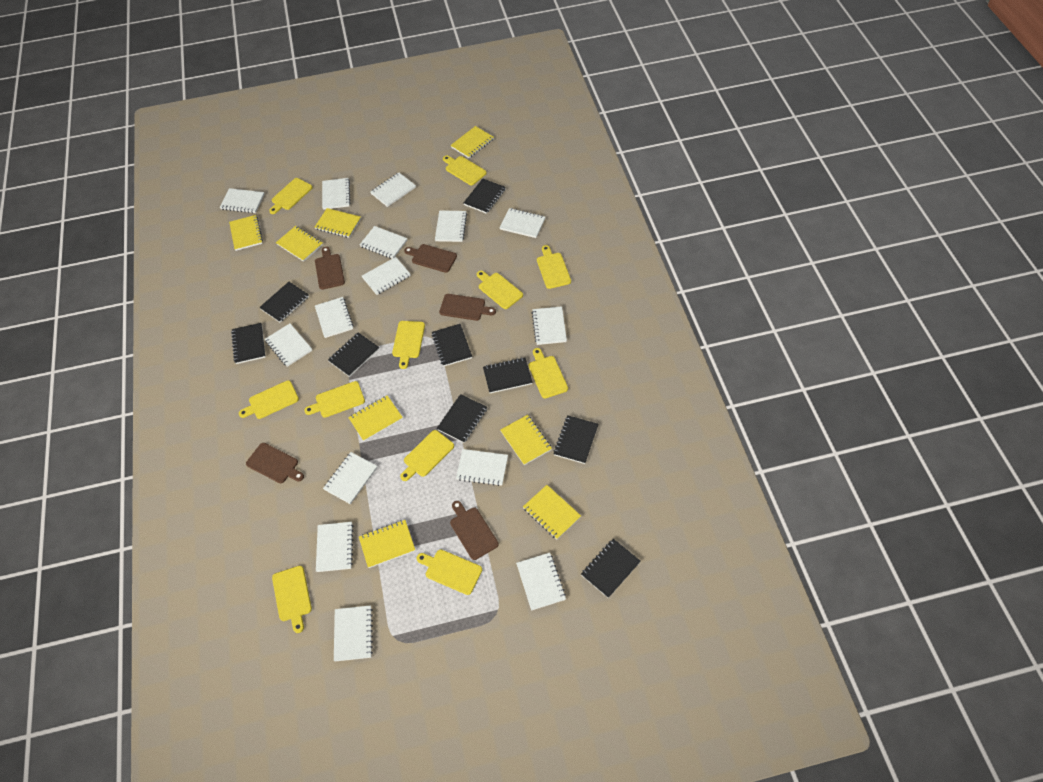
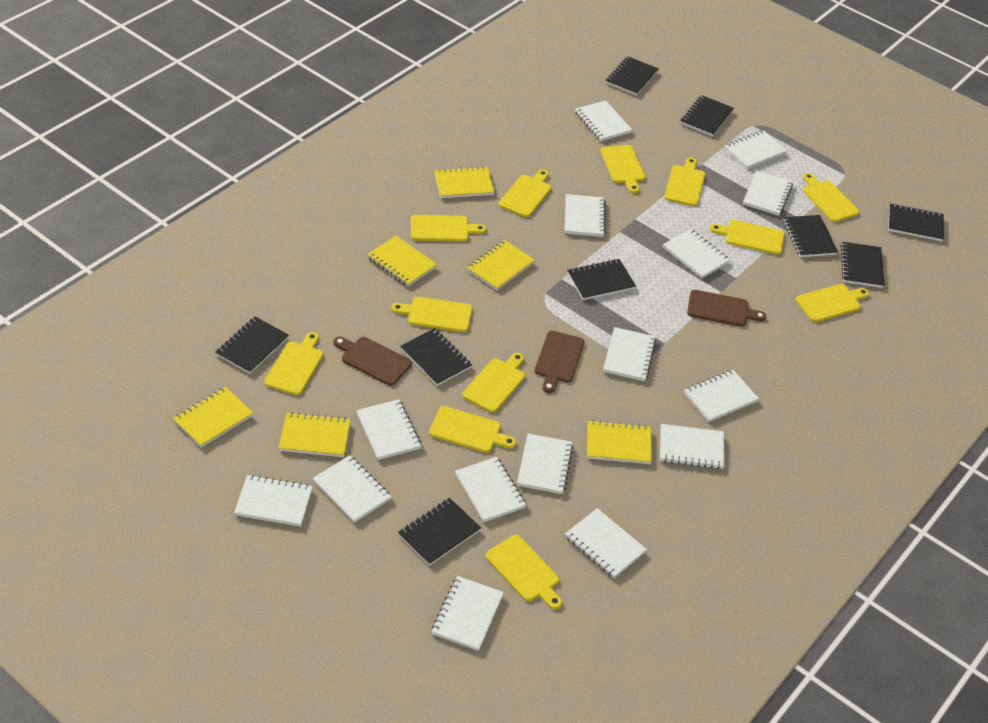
brown cutting board: 5 -> 3
yellow cutting board: 11 -> 12
yellow notebook: 8 -> 6

